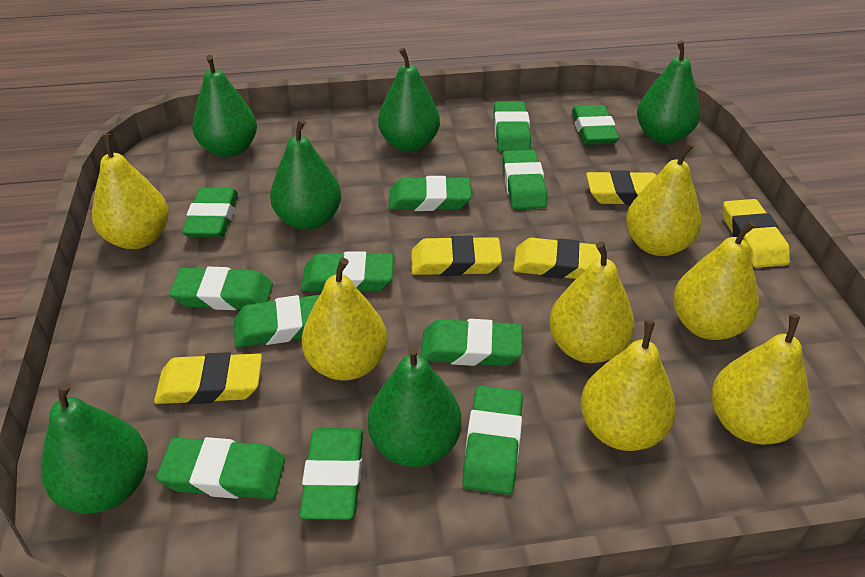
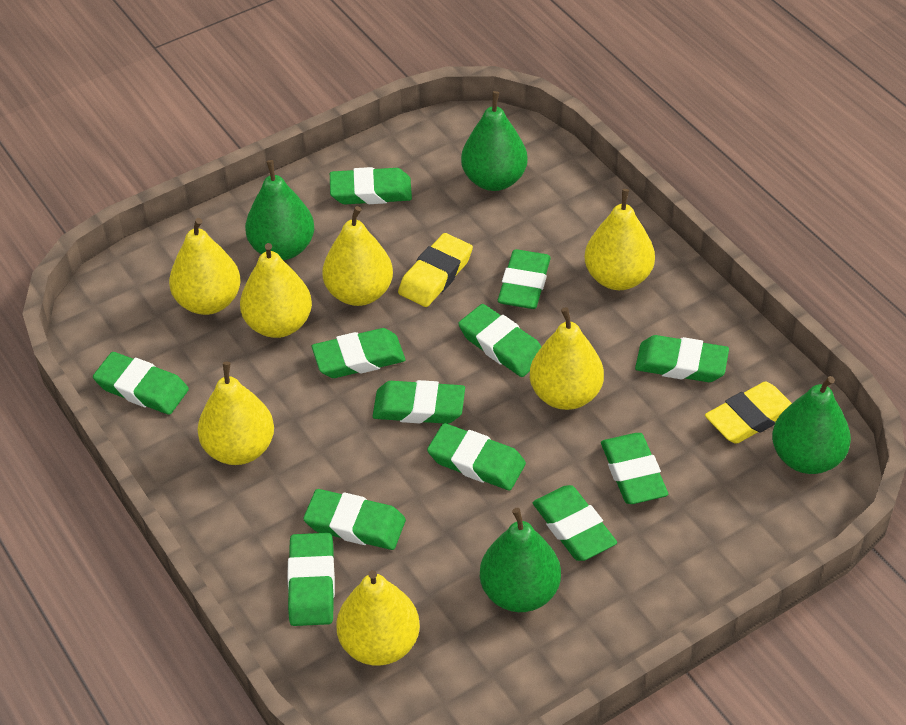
green pear: 6 -> 4
yellow eraser: 5 -> 2

